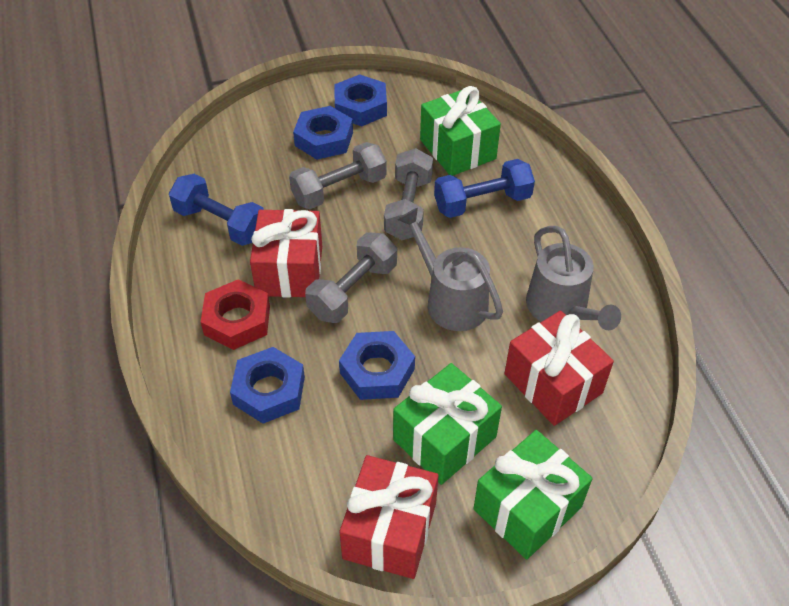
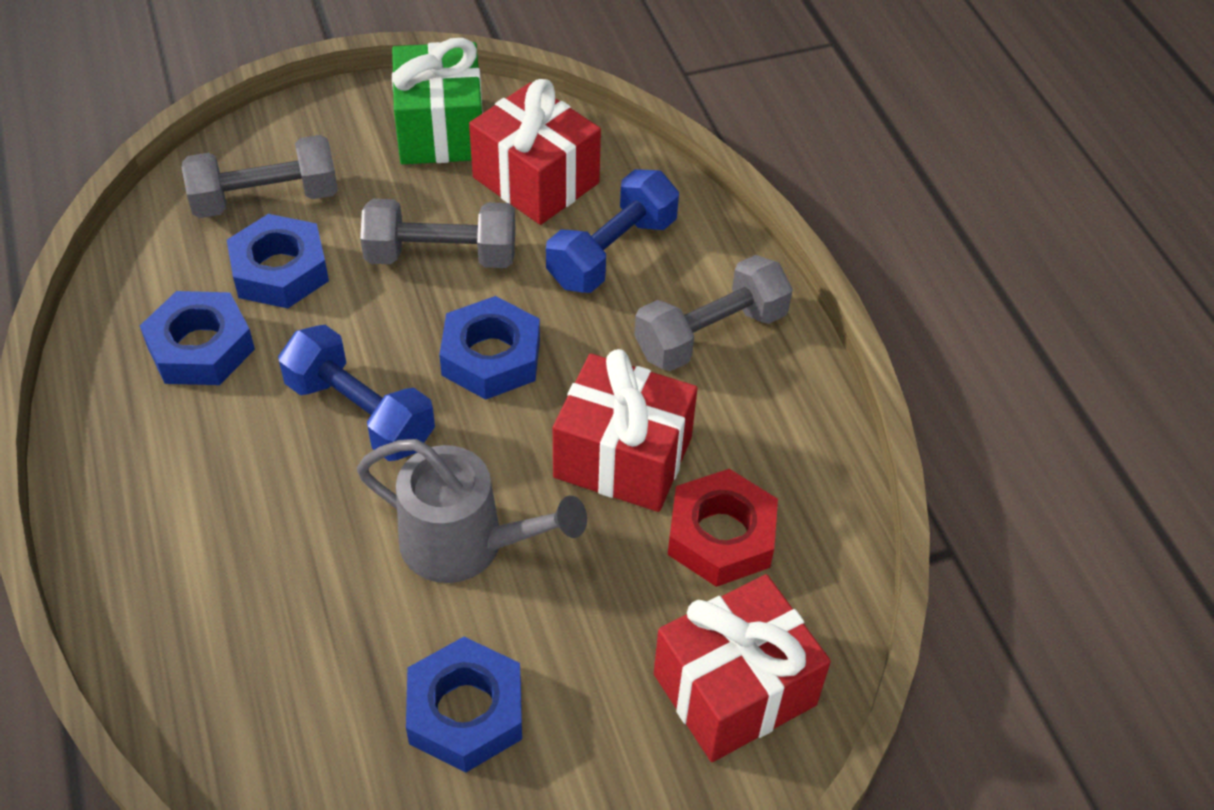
green gift: 3 -> 1
grey watering can: 2 -> 1

